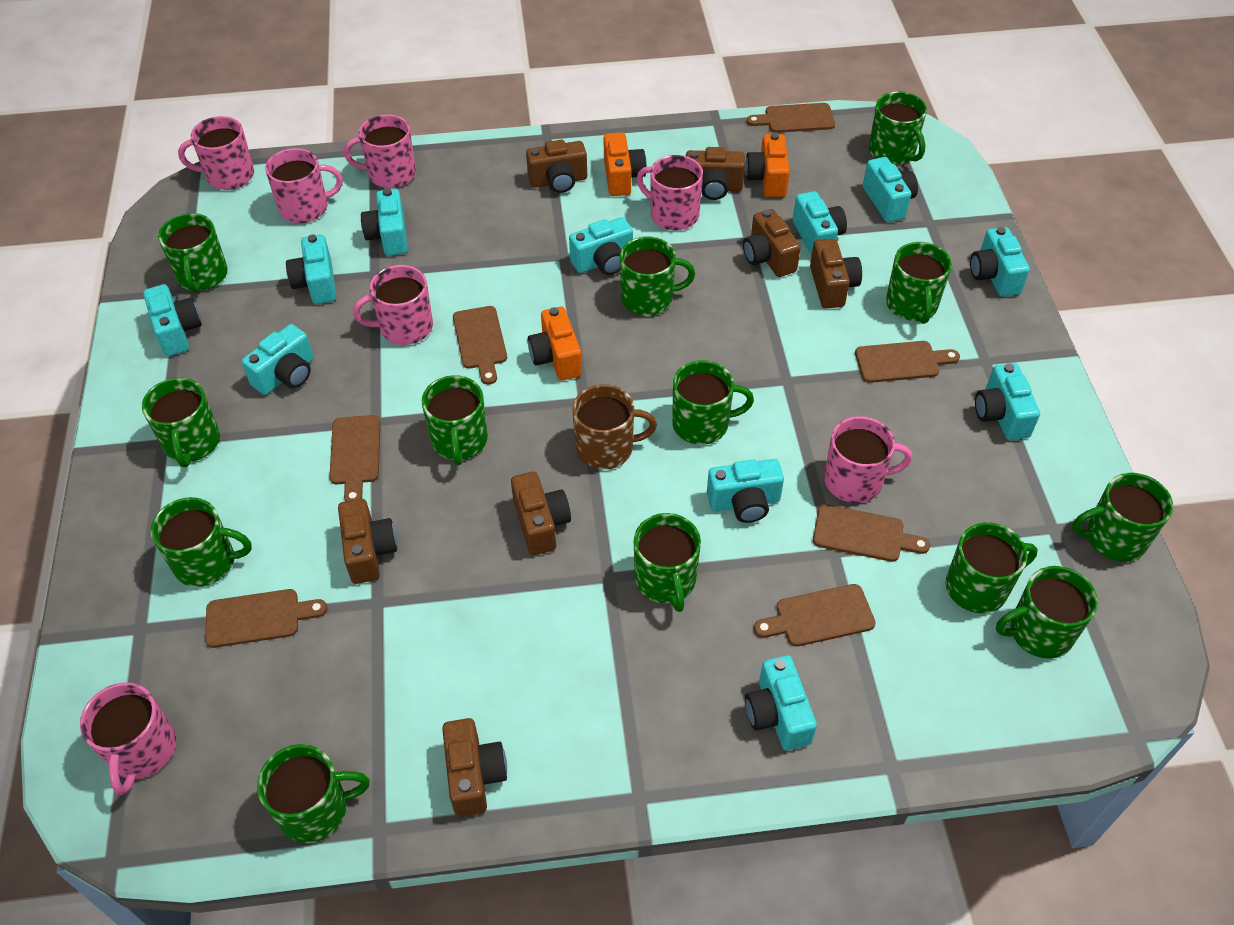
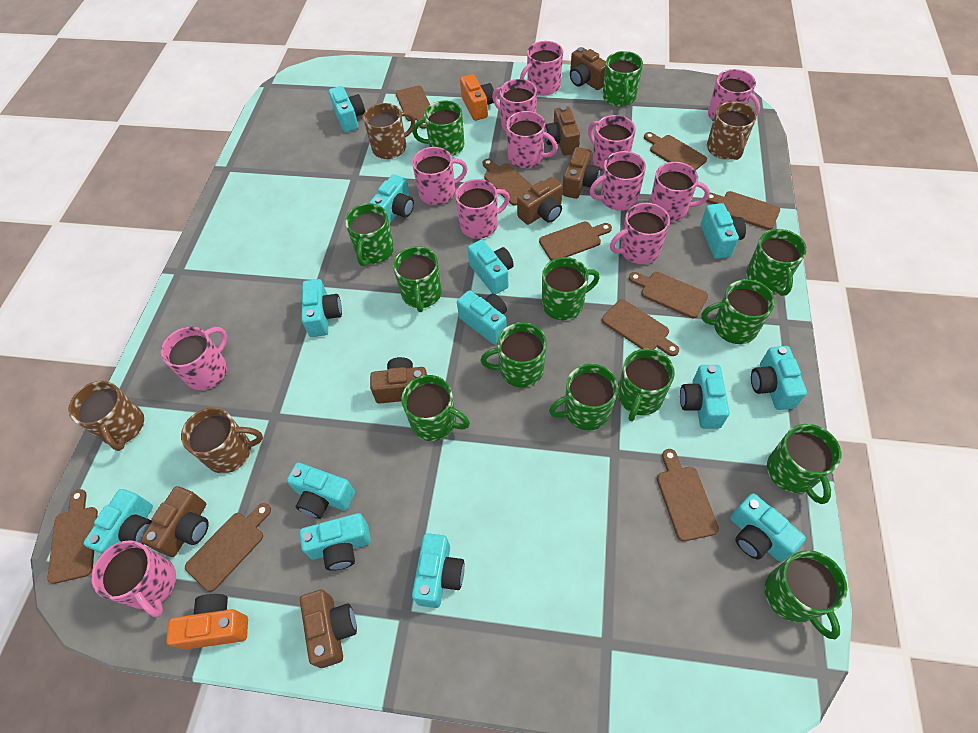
brown cutting board: 7 -> 10
brown mug: 1 -> 4
orange camera: 3 -> 2
pink mug: 7 -> 12
turquoise camera: 11 -> 13

